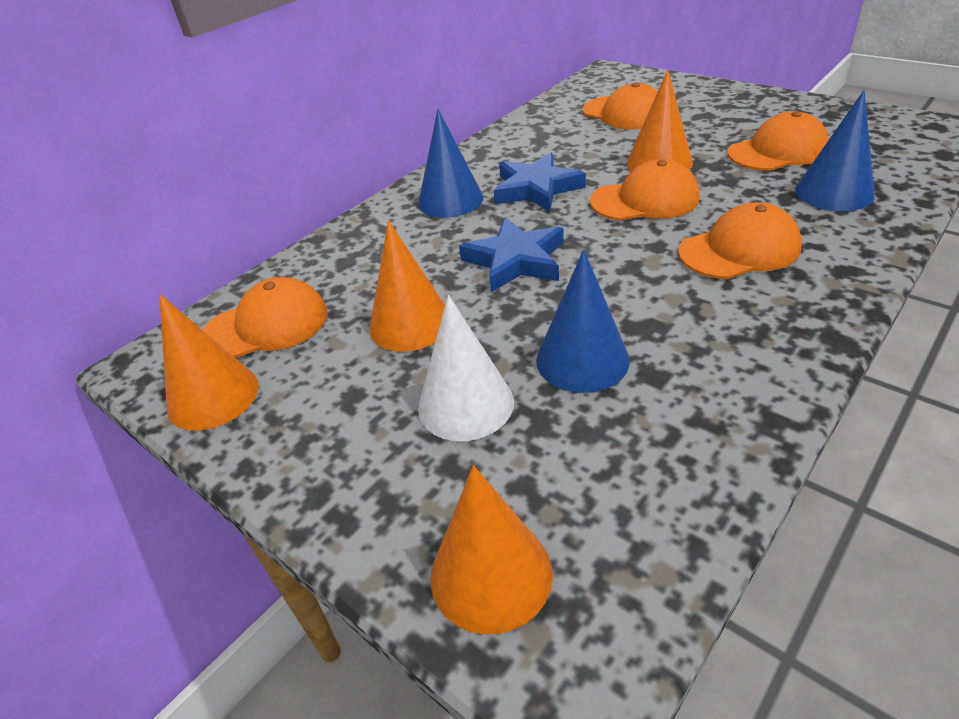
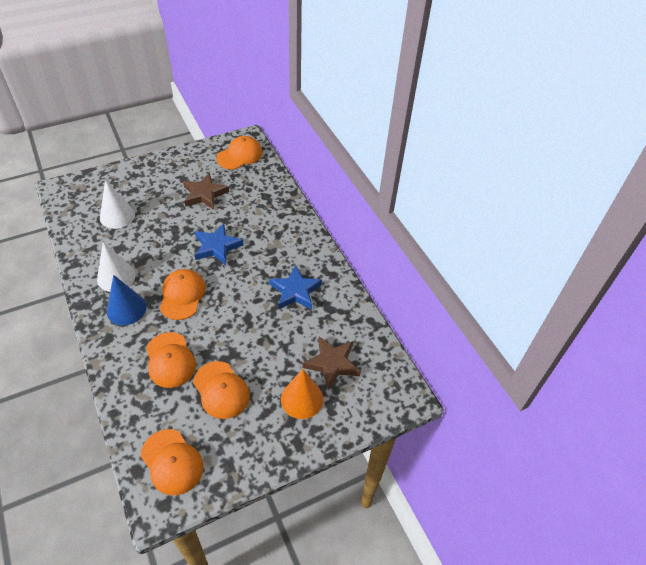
blue cone: 3 -> 1
brown star: 0 -> 2
orange cone: 4 -> 1
white cone: 1 -> 2

